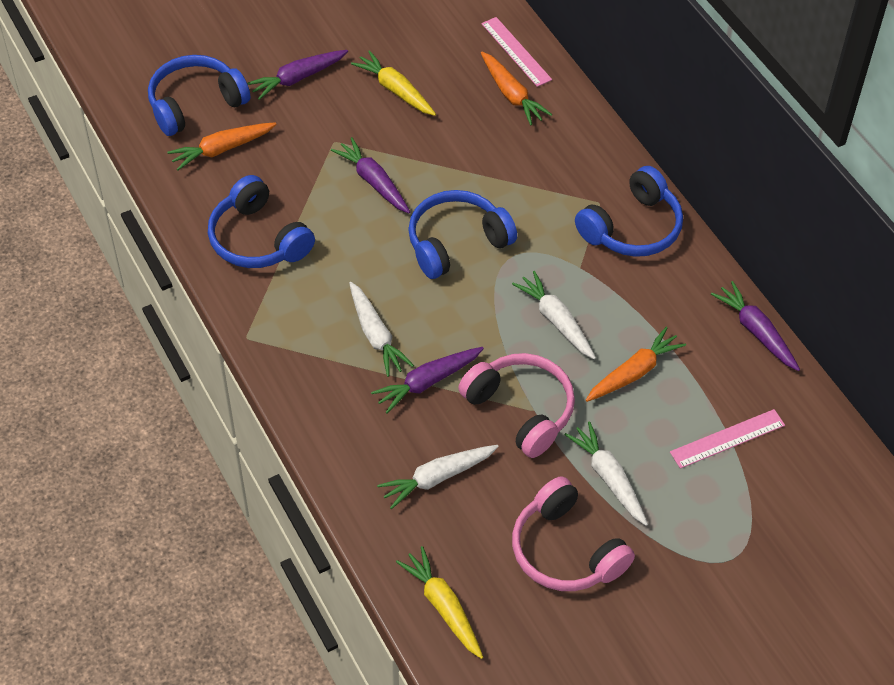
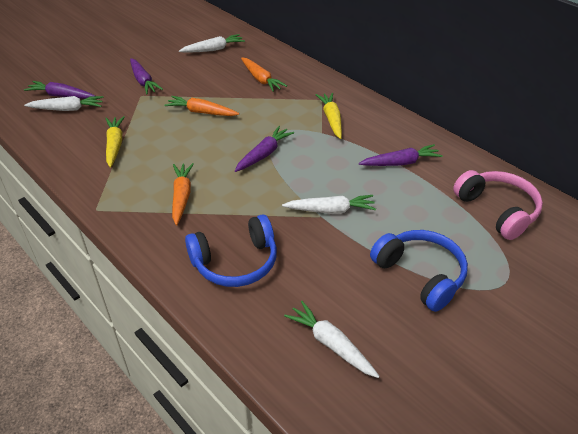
blue headphones: 4 -> 2
pink headphones: 2 -> 1
pink ruler: 2 -> 0

